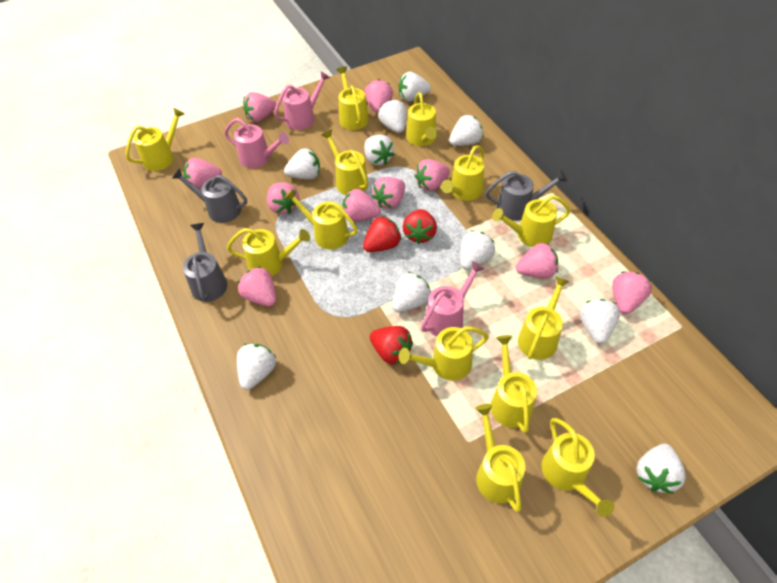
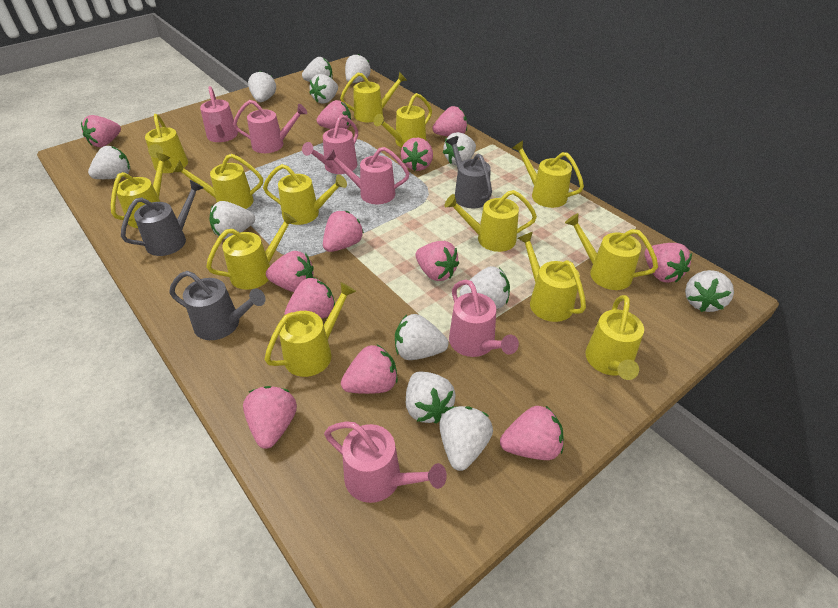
pink strawberry: 10 -> 12
pink watering can: 3 -> 6
red strawberry: 3 -> 0
white strawberry: 10 -> 12

